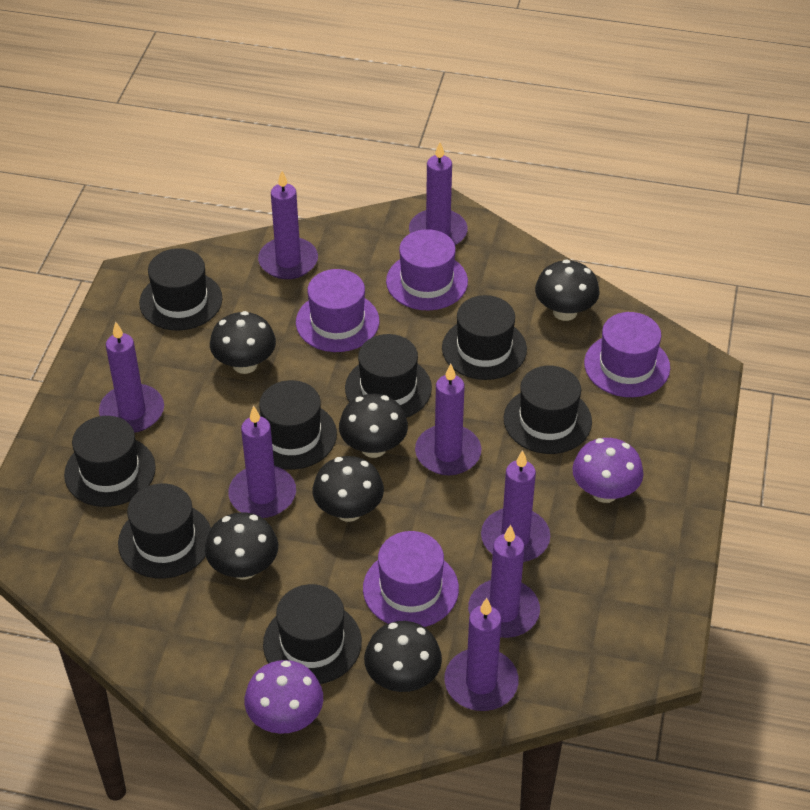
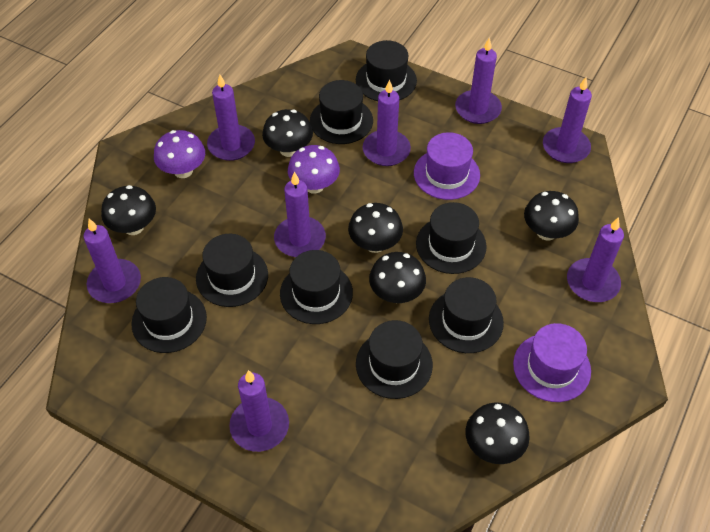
purple hat: 4 -> 2

